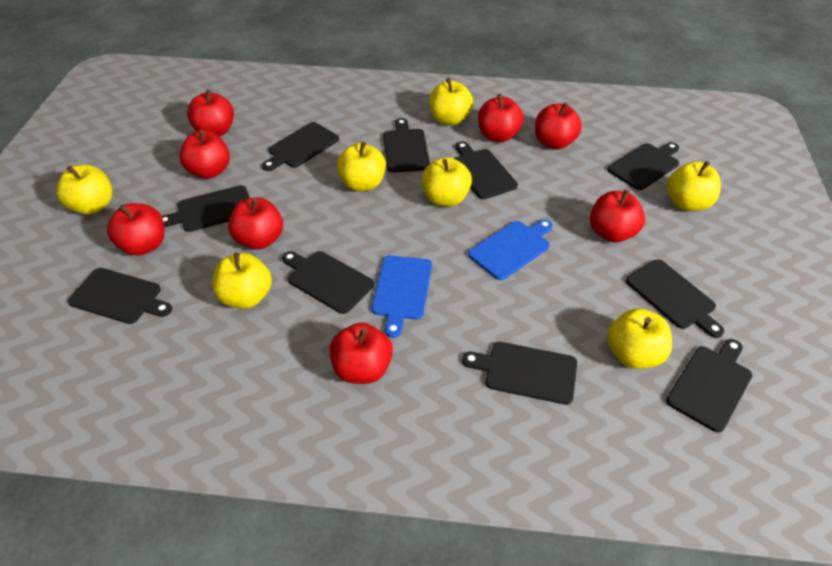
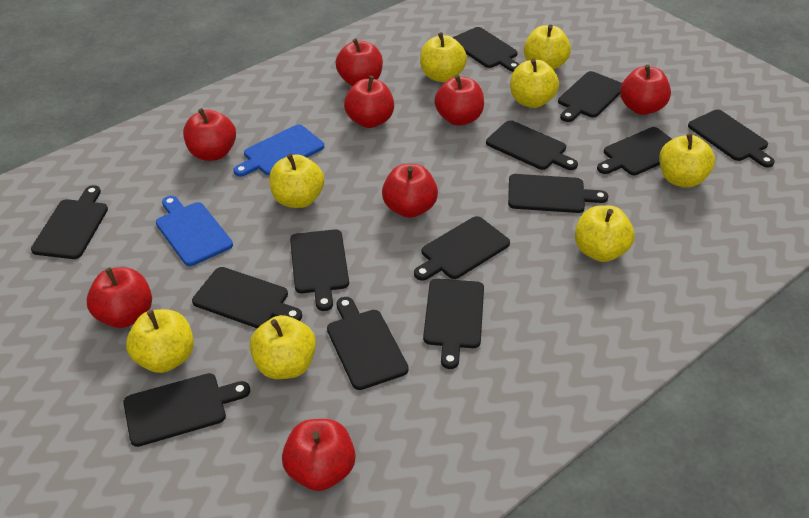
black cutting board: 10 -> 13
yellow apple: 7 -> 8

